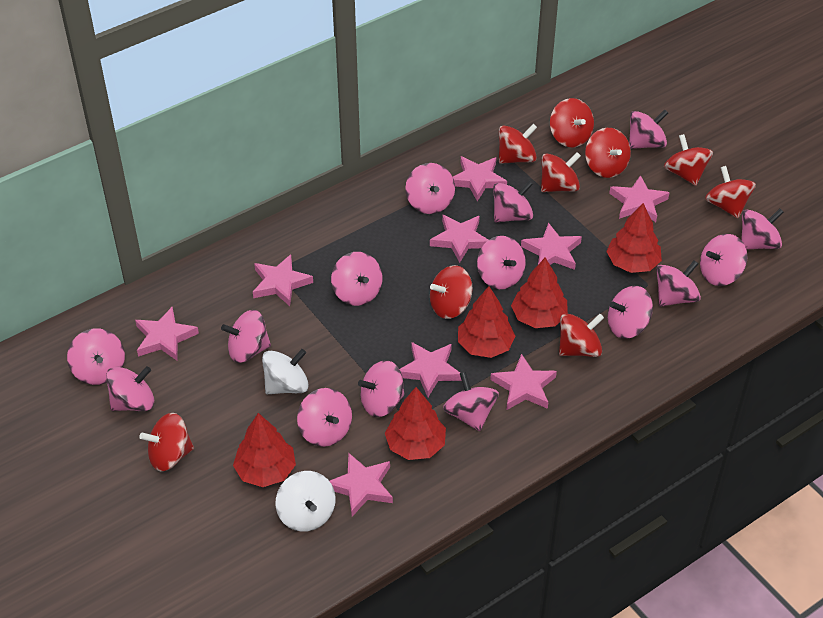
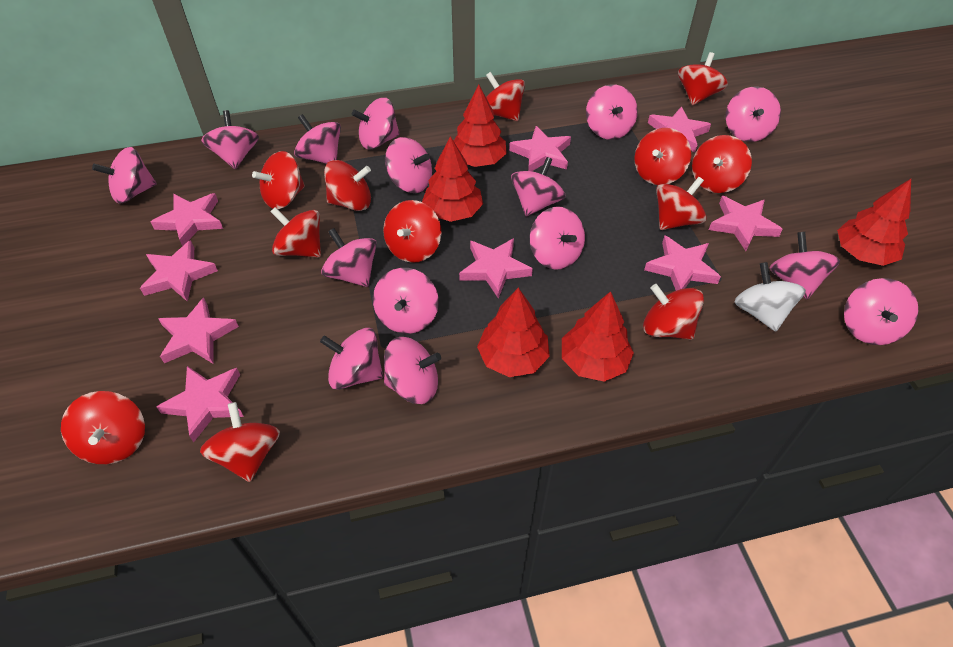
red spinning top: 9 -> 12
white spinning top: 2 -> 1

